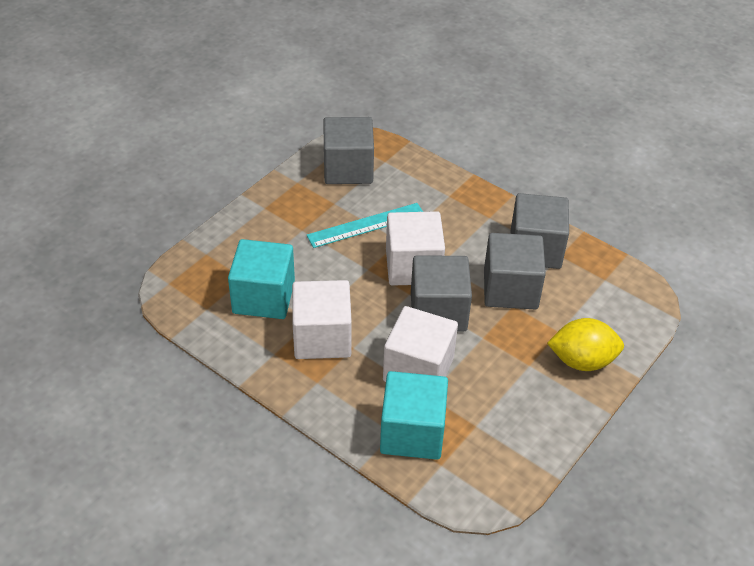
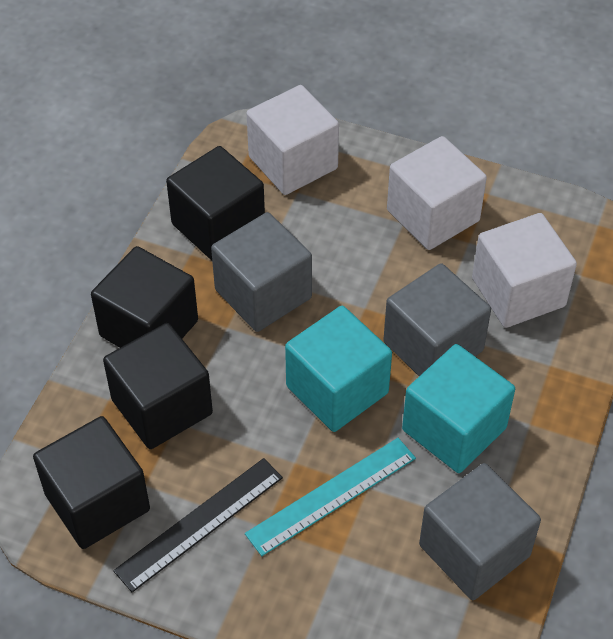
black cube: 0 -> 4
black ruler: 0 -> 1
grey cube: 4 -> 3
yellow lemon: 1 -> 0

